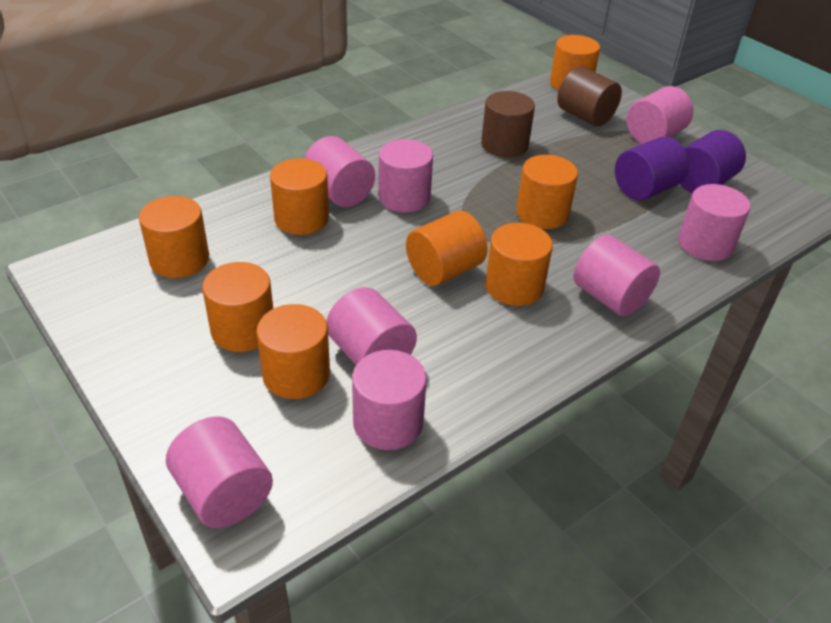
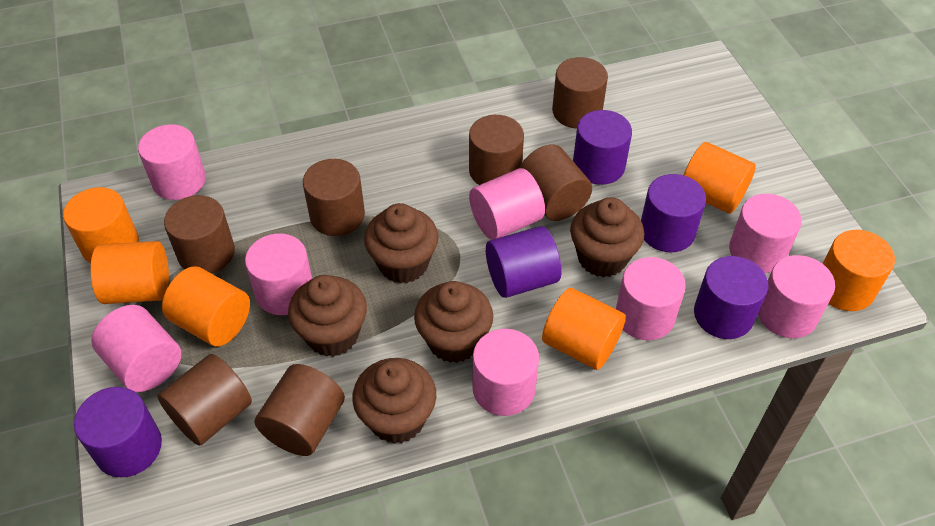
brown cupcake: 0 -> 5
brown cylinder: 2 -> 7
orange cylinder: 8 -> 6
purple cylinder: 2 -> 5

